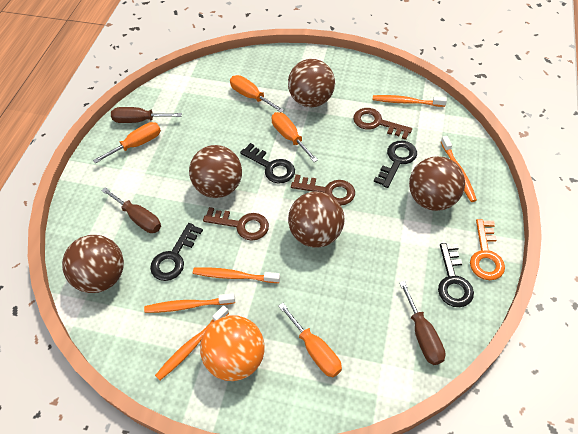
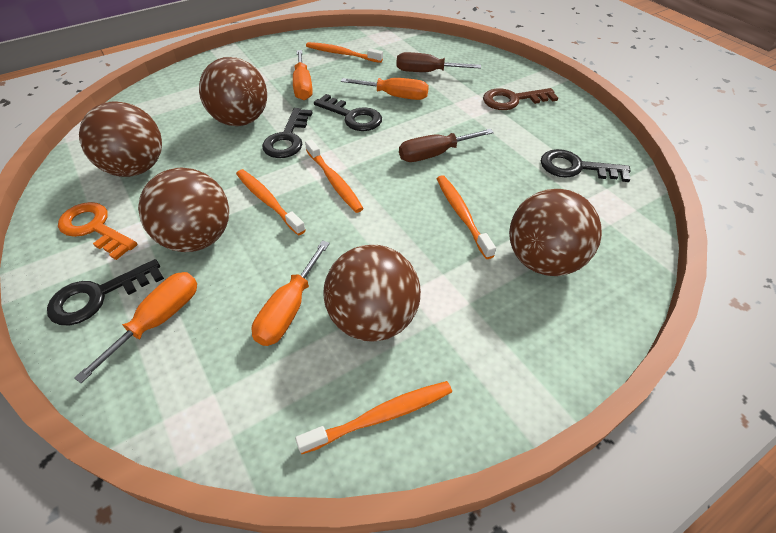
brown key: 3 -> 1
brown screwdriver: 3 -> 2
orange ball: 1 -> 0

